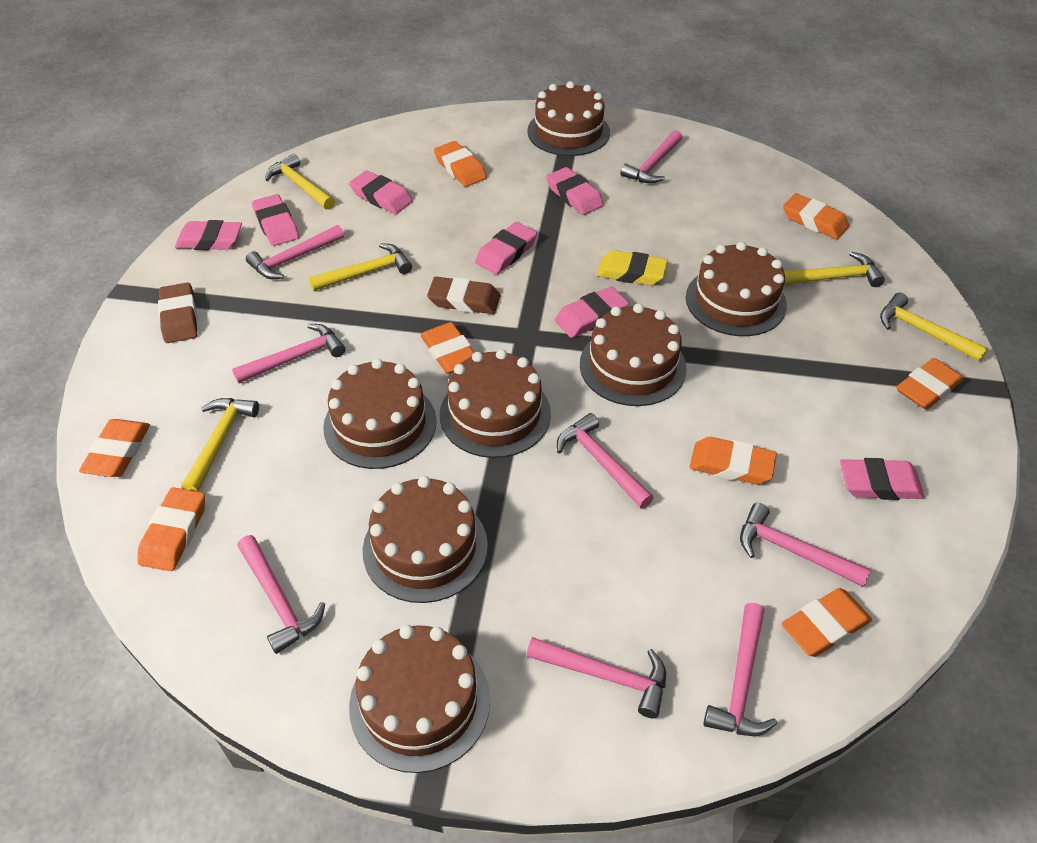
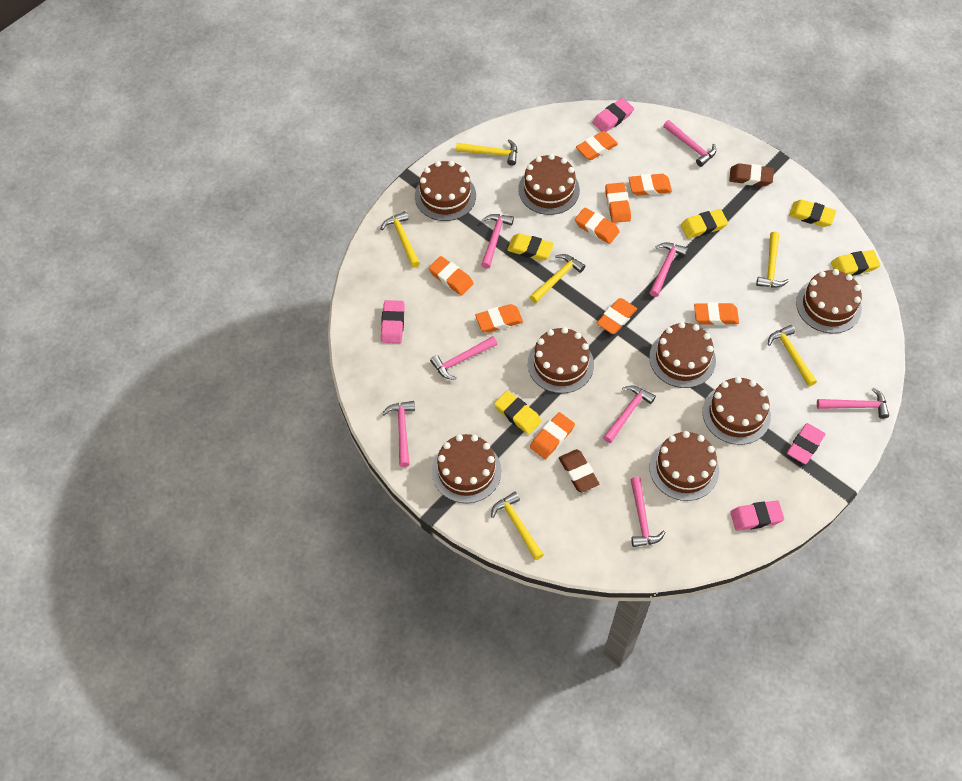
brown cake: 7 -> 8
orange eraser: 8 -> 9
pink eraser: 7 -> 4
yellow eraser: 1 -> 5
yellow hammer: 5 -> 6

